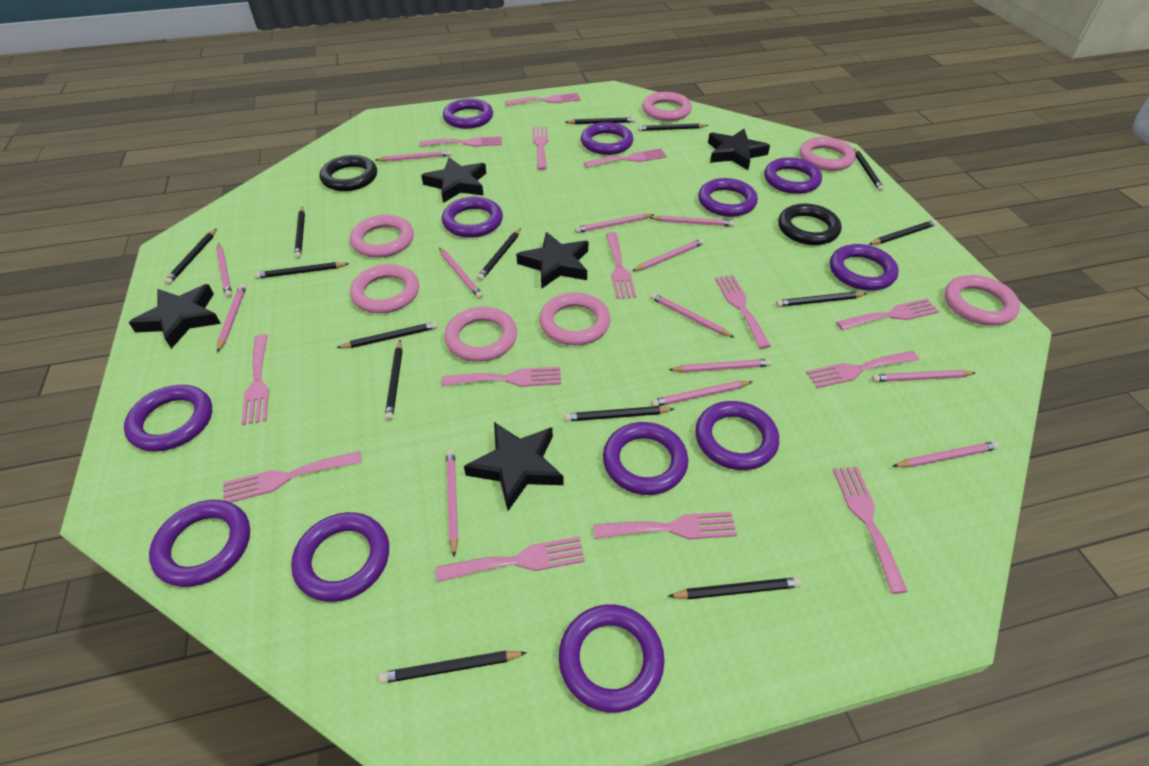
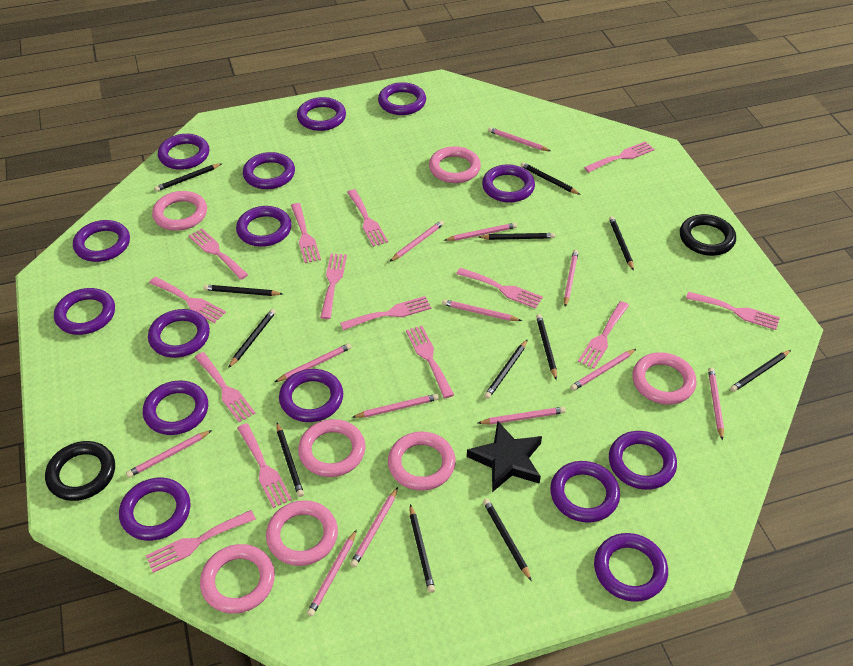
black pencil: 14 -> 12
black star: 5 -> 1
purple ring: 12 -> 15

